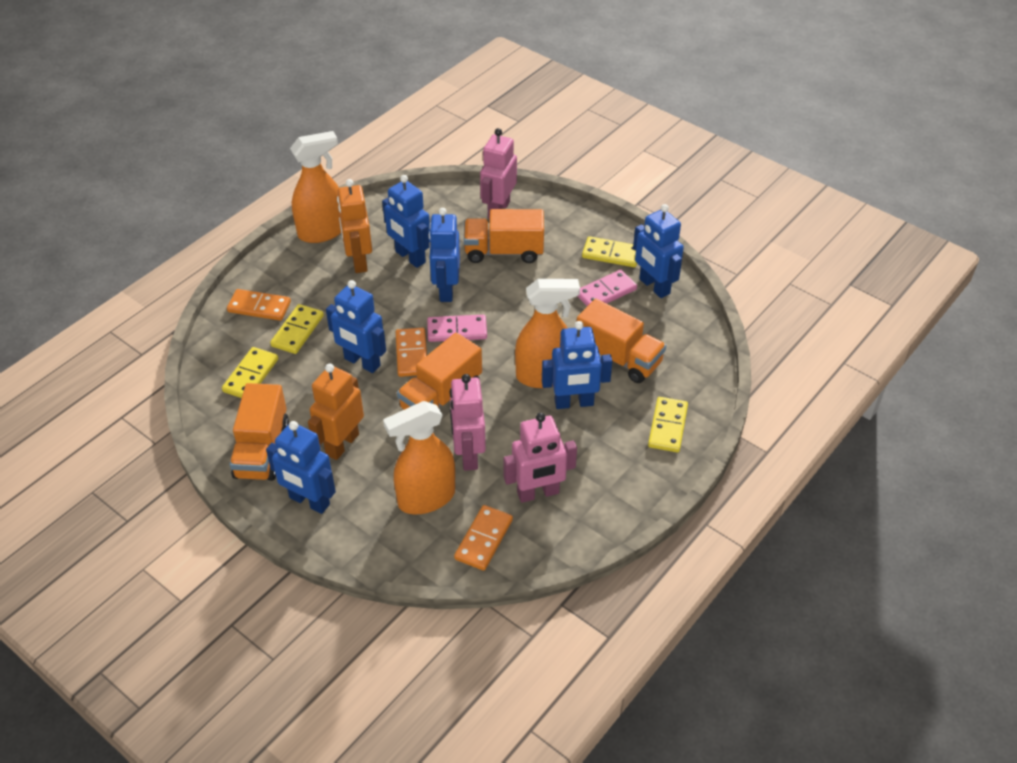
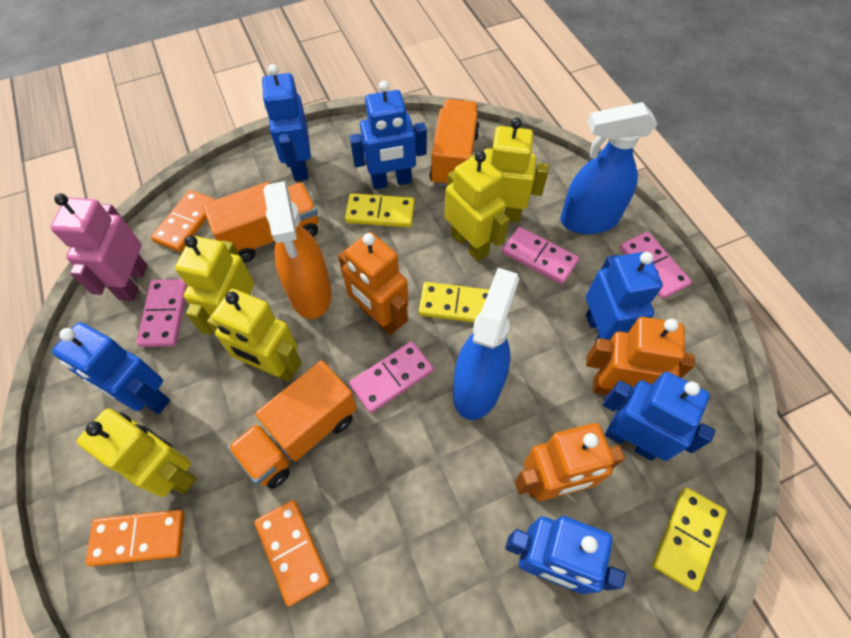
blue spray bottle: 0 -> 2
orange robot: 2 -> 3
orange spray bottle: 3 -> 1
orange truck: 4 -> 3
pink domino: 2 -> 4
pink robot: 3 -> 1
yellow domino: 4 -> 3
yellow robot: 0 -> 5

